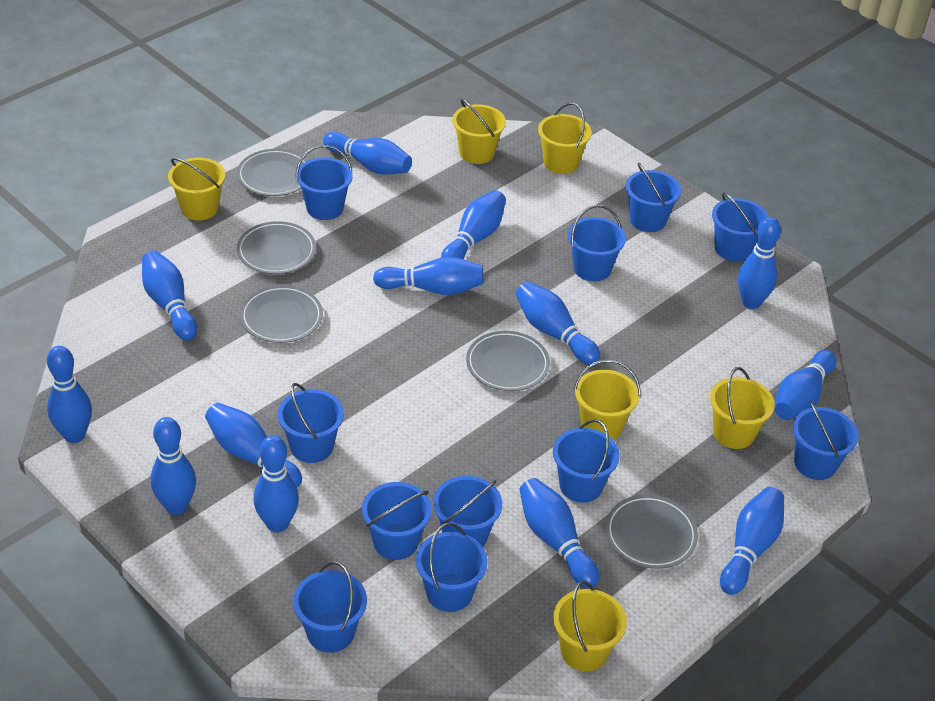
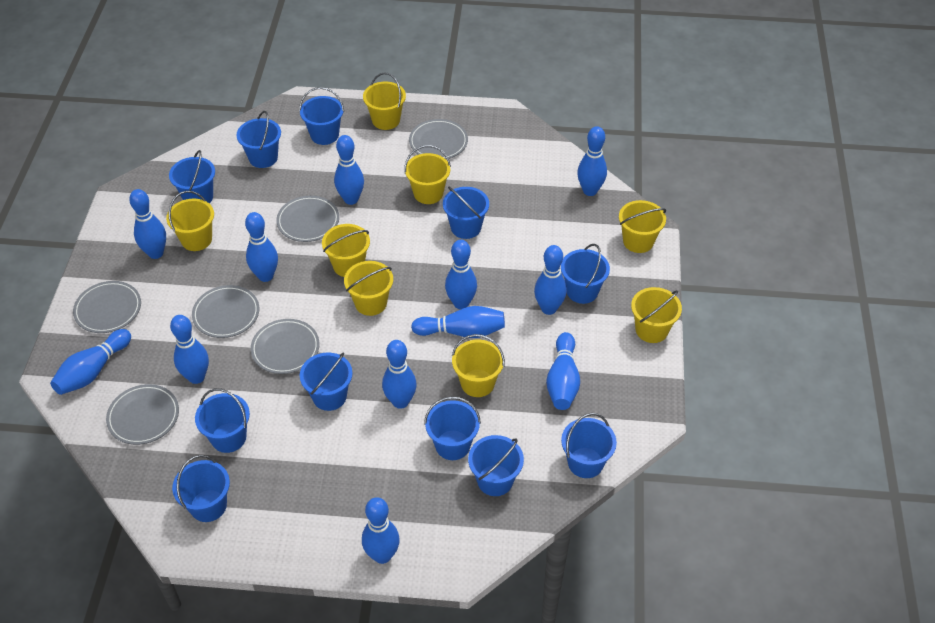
blue bowling pin: 13 -> 12
grey plate: 5 -> 6
yellow bucket: 6 -> 8

